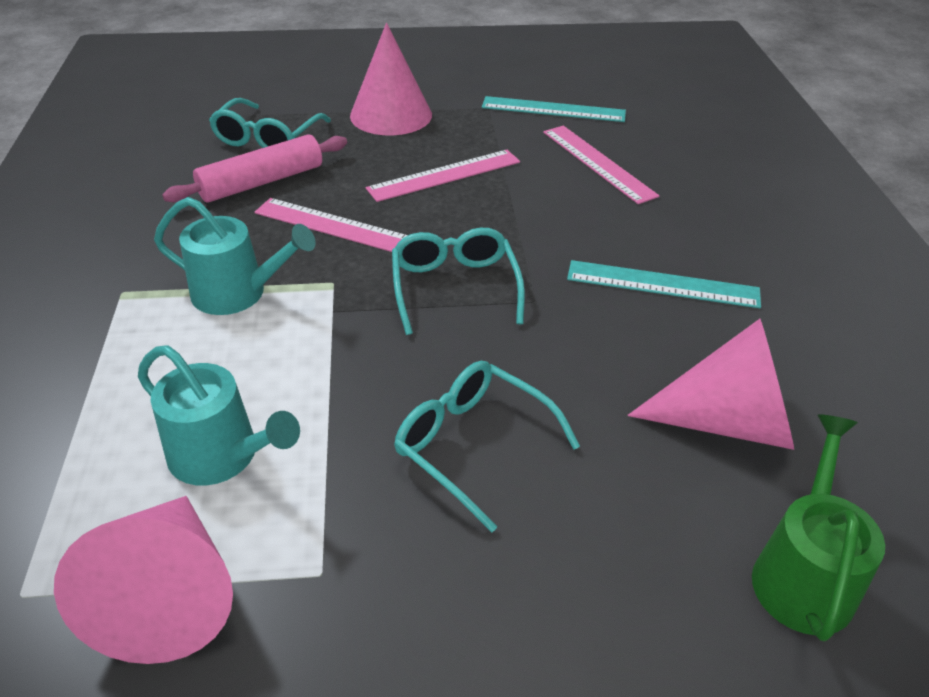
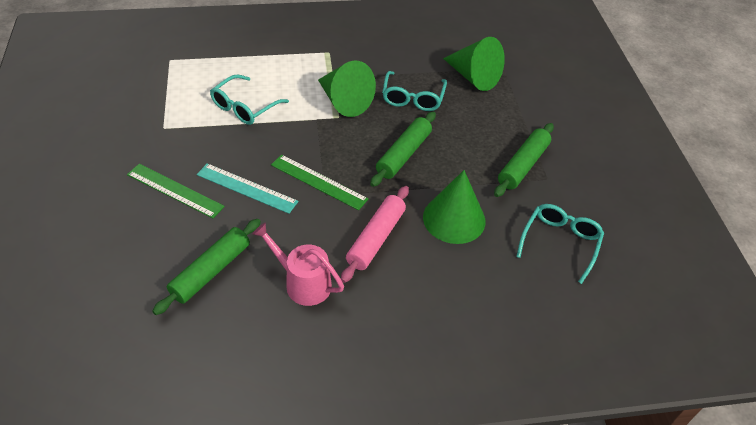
green cone: 0 -> 3
green rolling pin: 0 -> 3
green ruler: 0 -> 2
green watering can: 1 -> 0
pink cone: 3 -> 0
pink ruler: 3 -> 0
pink watering can: 0 -> 1
turquoise ruler: 2 -> 1
turquoise watering can: 2 -> 0

